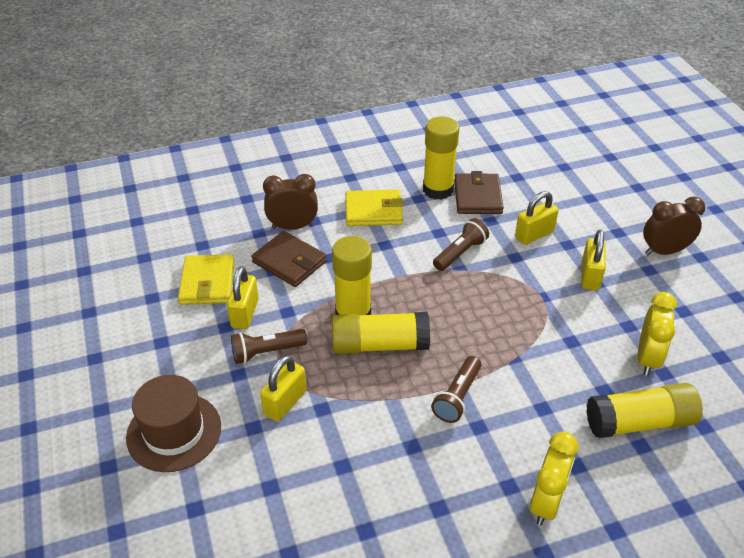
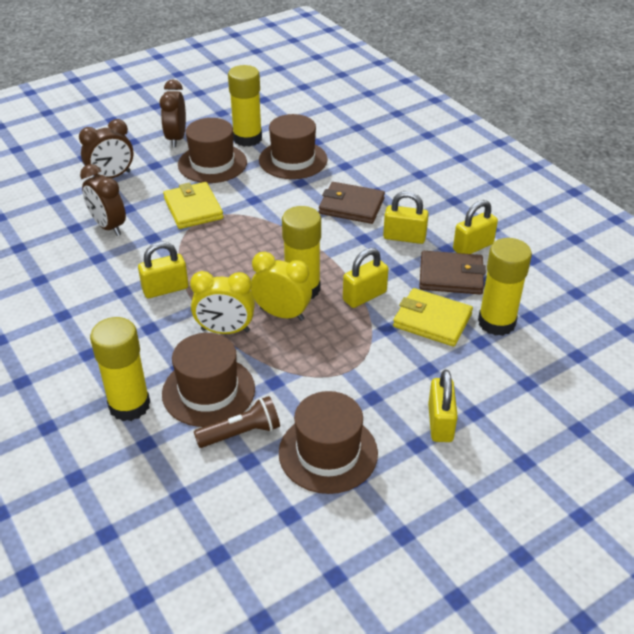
brown clock: 2 -> 3
brown flashlight: 3 -> 1
brown hat: 1 -> 4
yellow padlock: 4 -> 5

